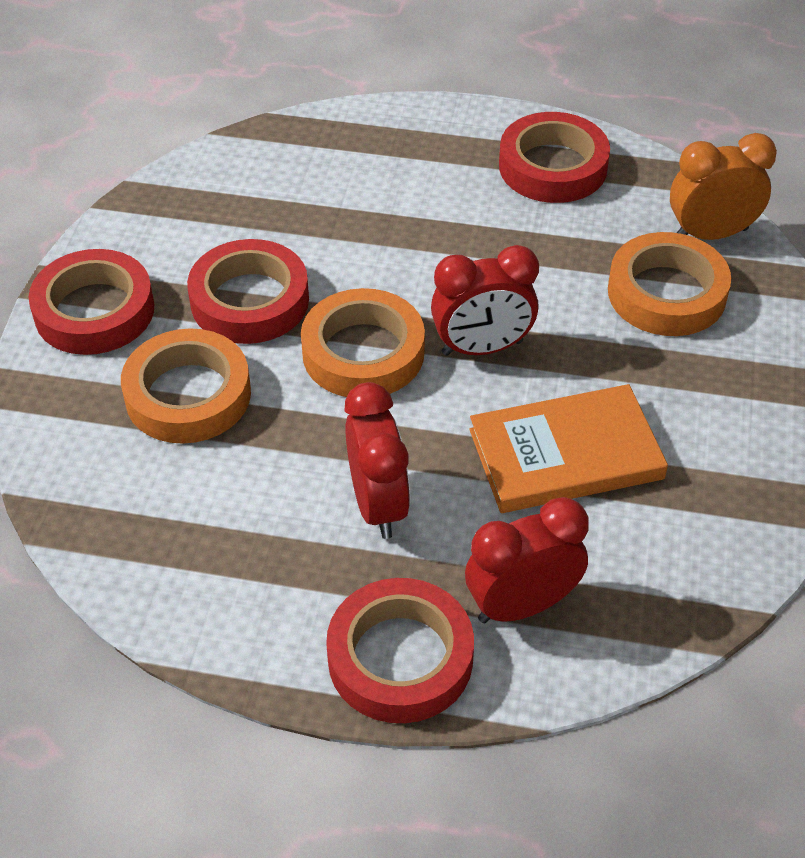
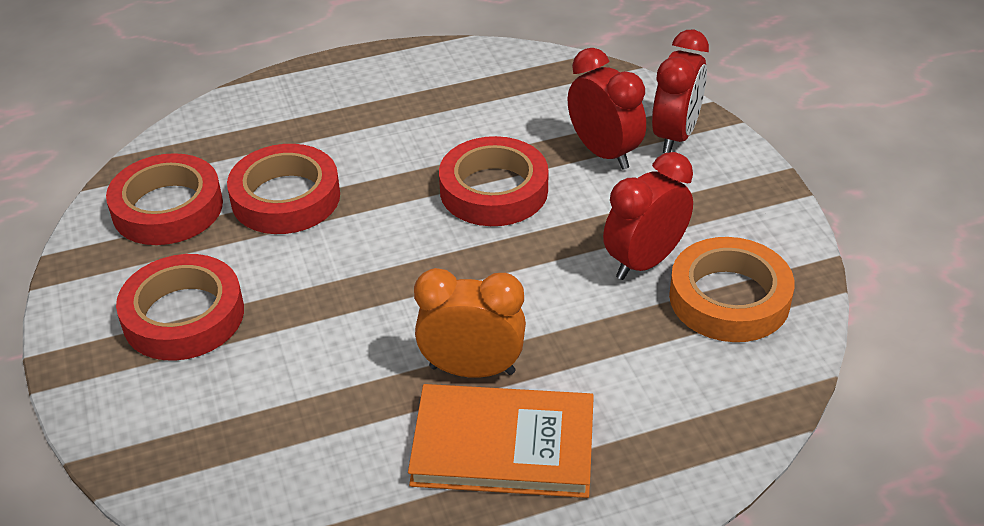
orange tape: 3 -> 1

